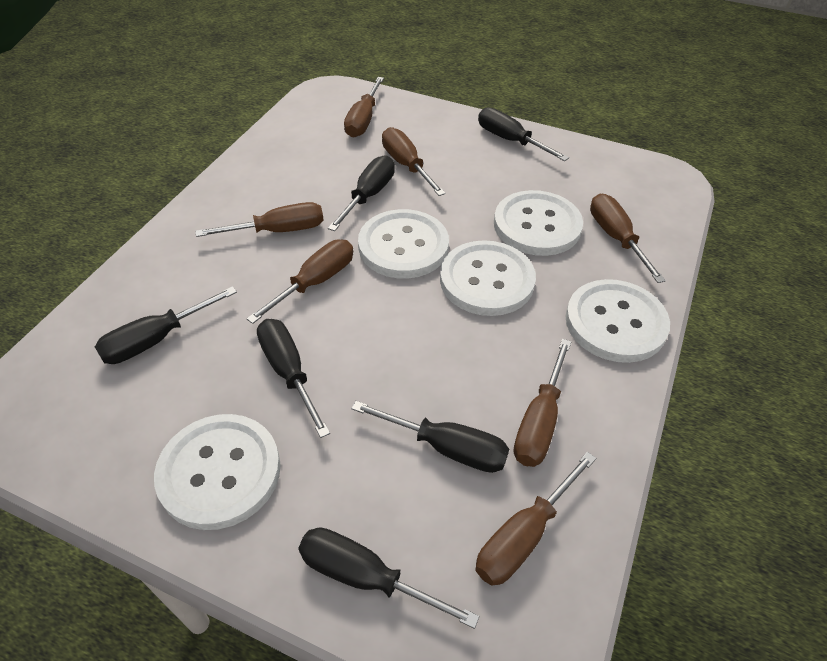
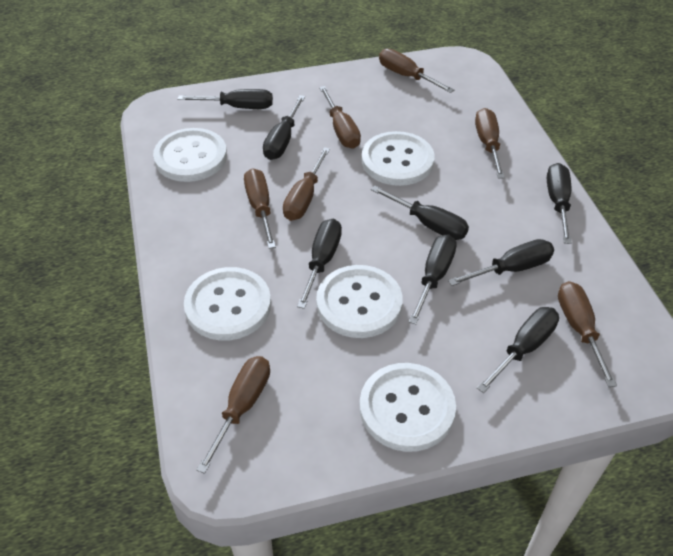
black screwdriver: 6 -> 8

